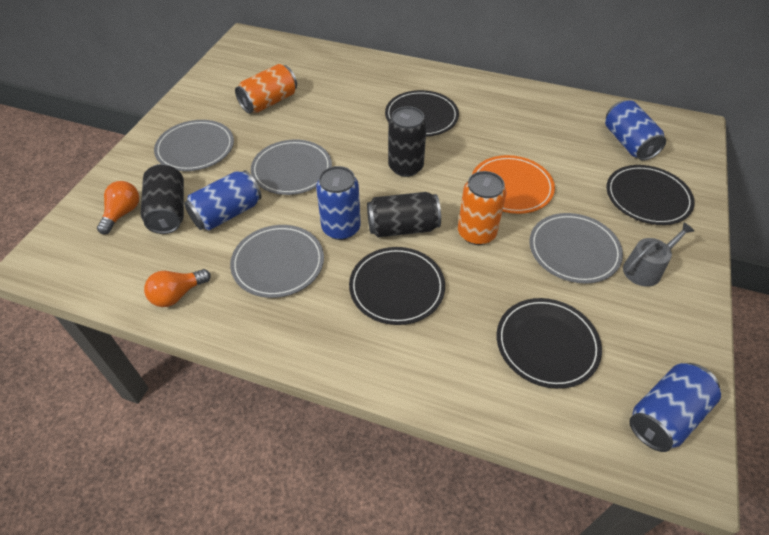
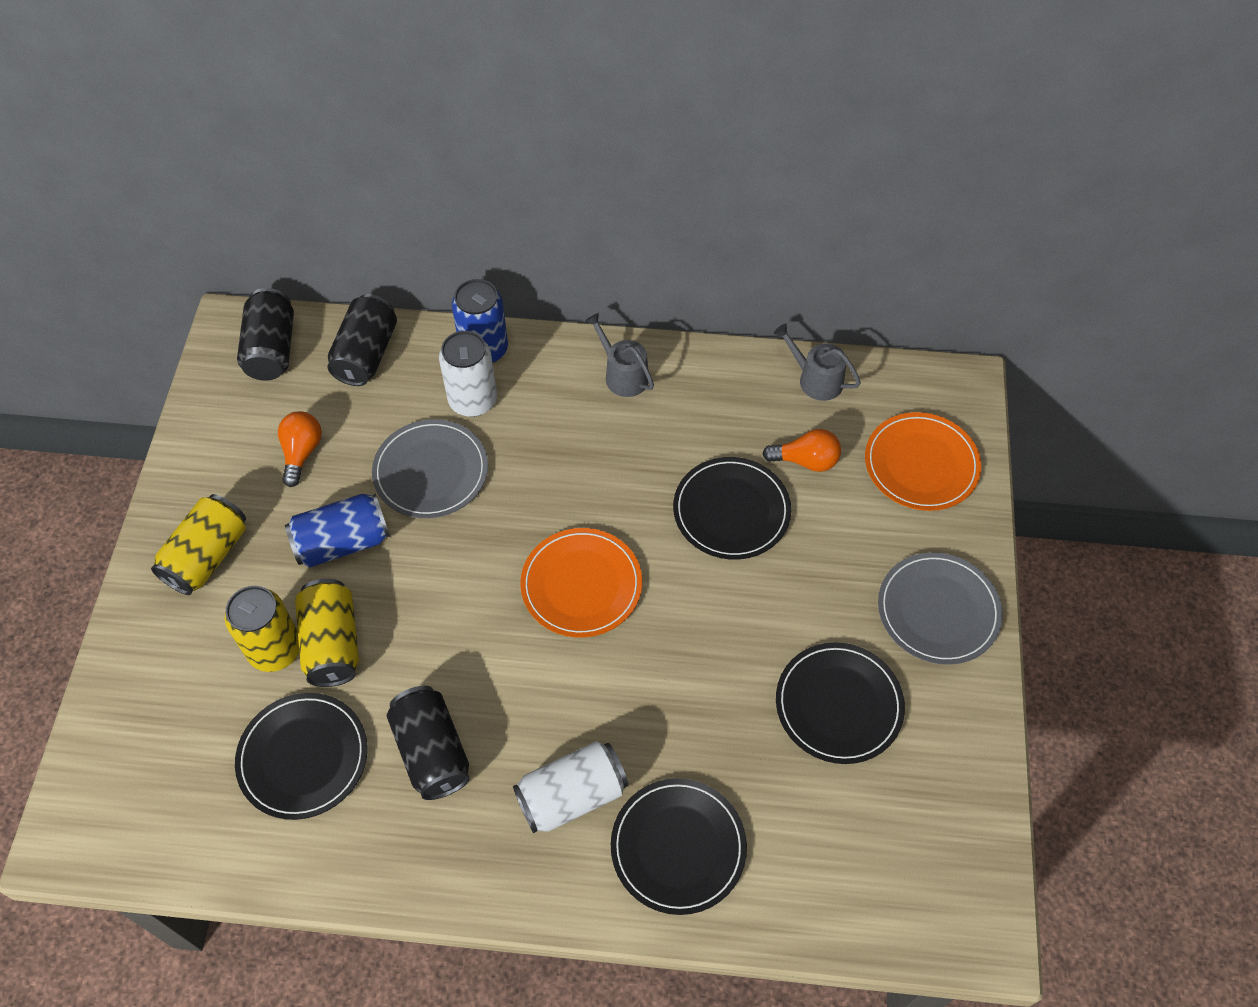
blue can: 4 -> 2
grey plate: 4 -> 2
grey watering can: 1 -> 2
orange can: 2 -> 0
orange plate: 1 -> 2
white can: 0 -> 2
yellow can: 0 -> 3

